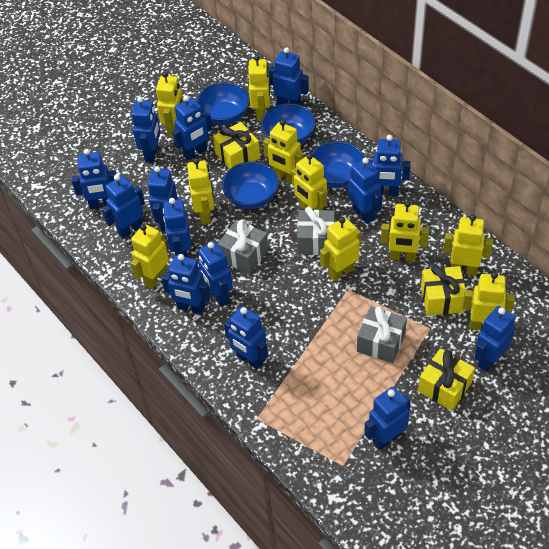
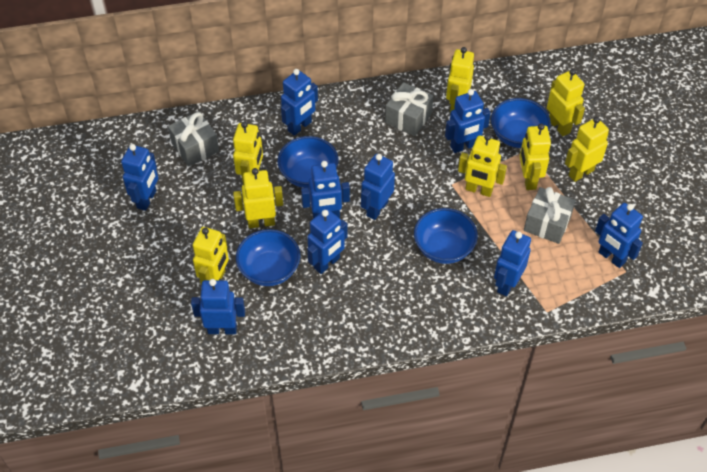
blue robot: 14 -> 9
yellow gift: 3 -> 0
yellow robot: 10 -> 8

